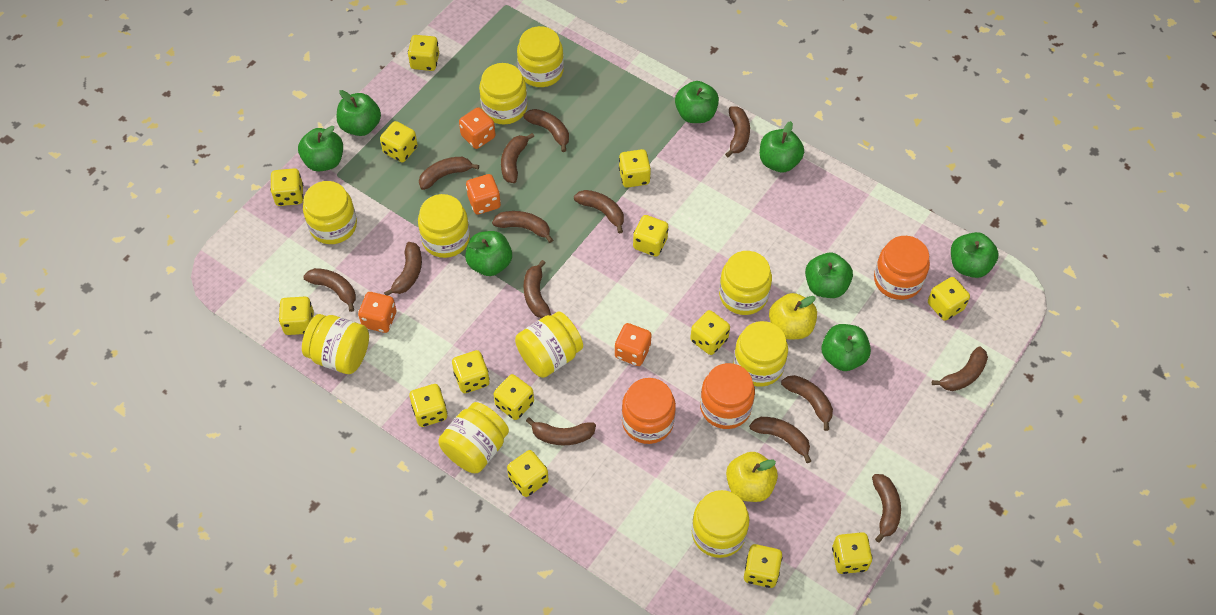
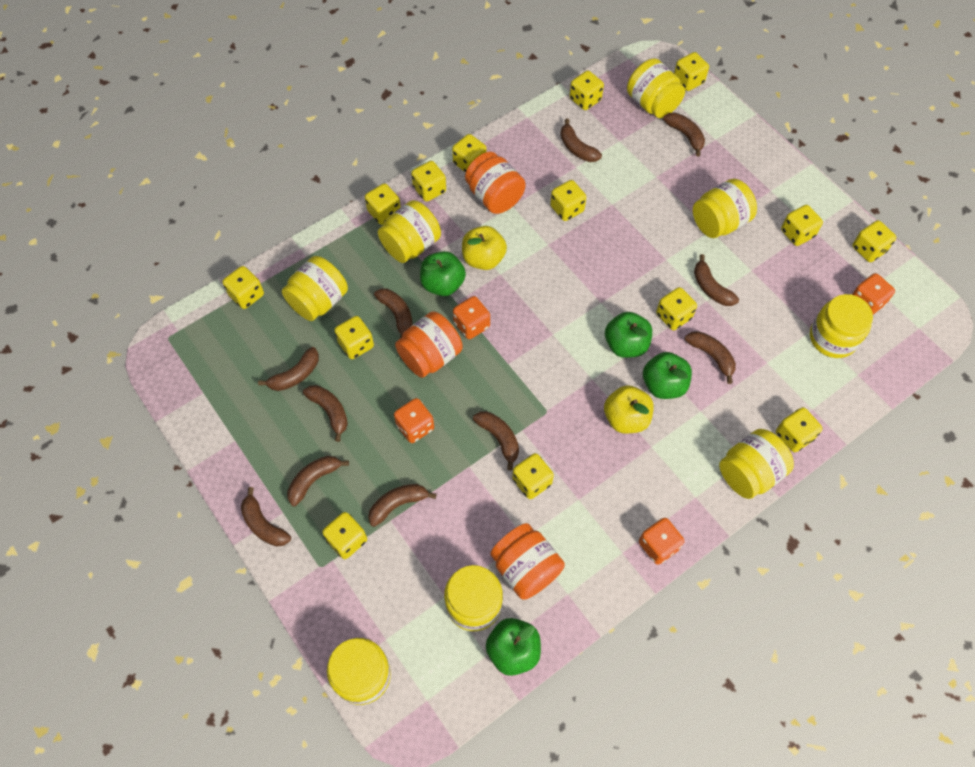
brown banana: 14 -> 11
green apple: 8 -> 4
yellow jar: 10 -> 8

